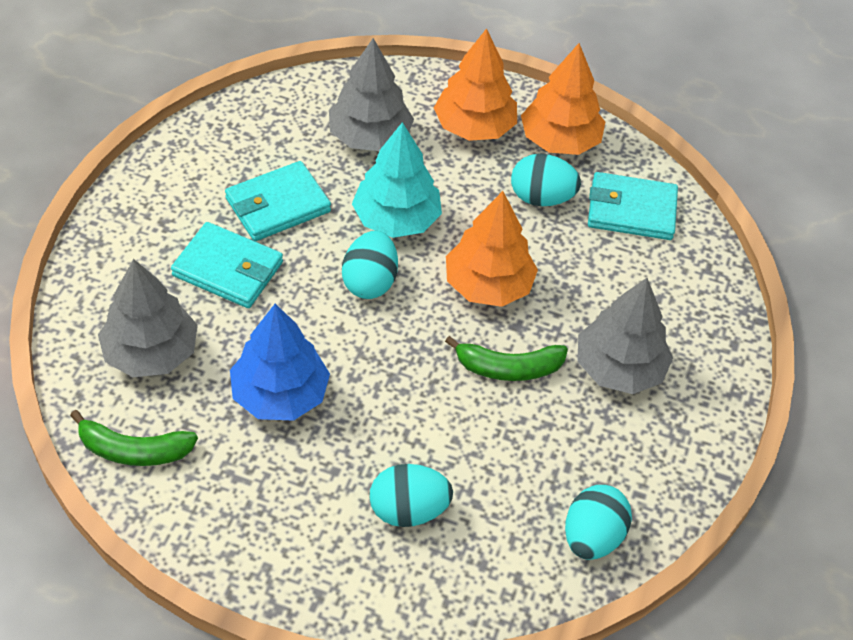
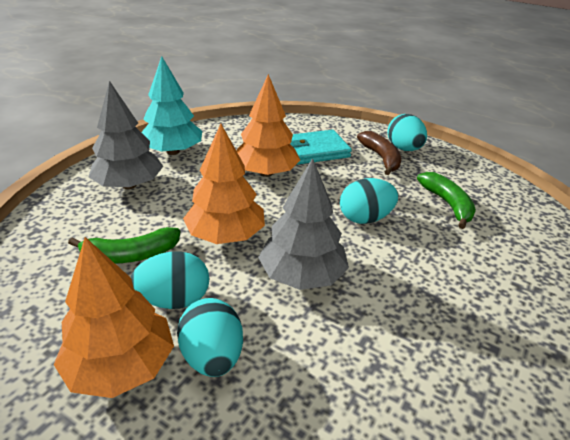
blue tree: 1 -> 0
brown banana: 0 -> 1
grey tree: 3 -> 2
turquoise wallet: 3 -> 1

